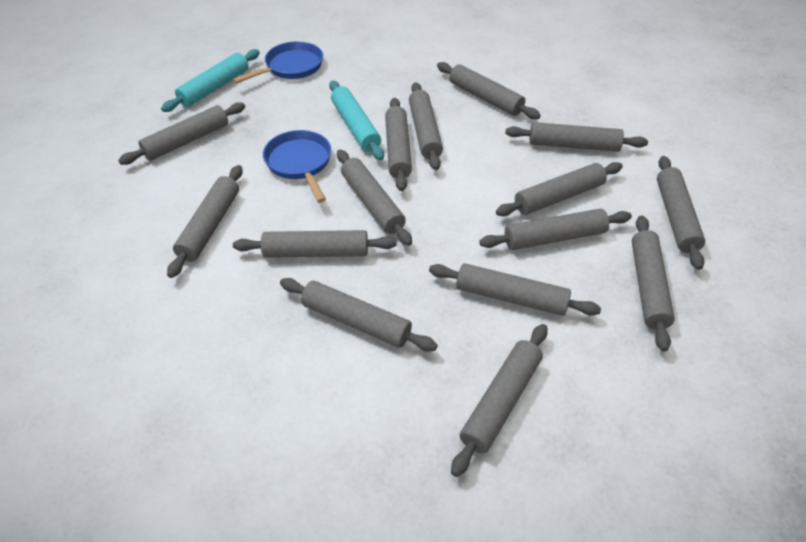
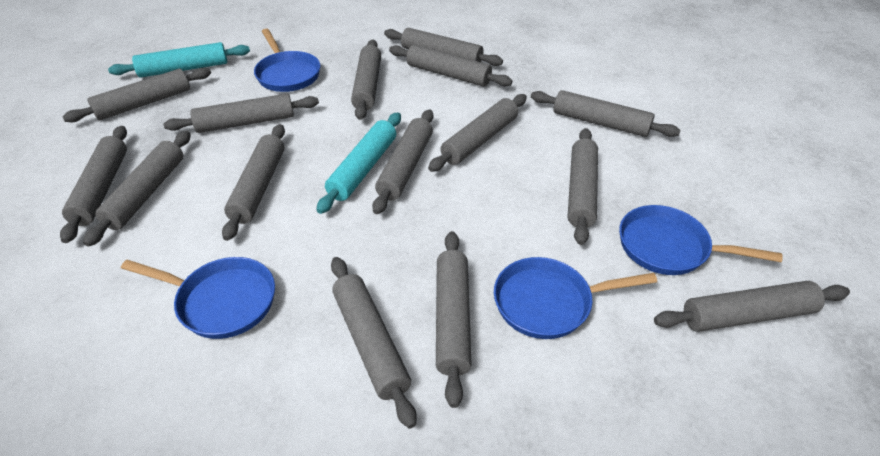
blue pan: 2 -> 4

